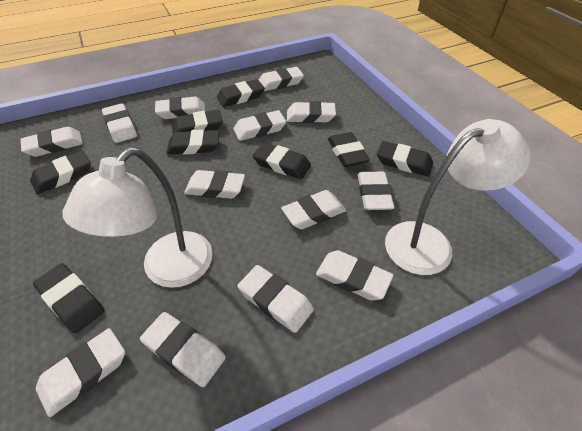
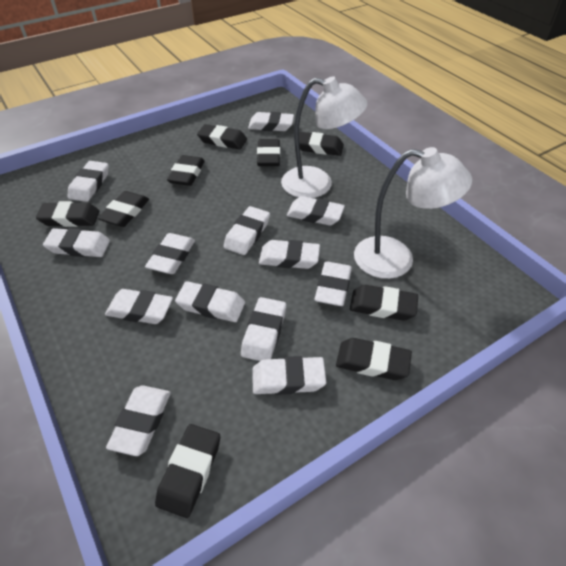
black eraser: 8 -> 9

